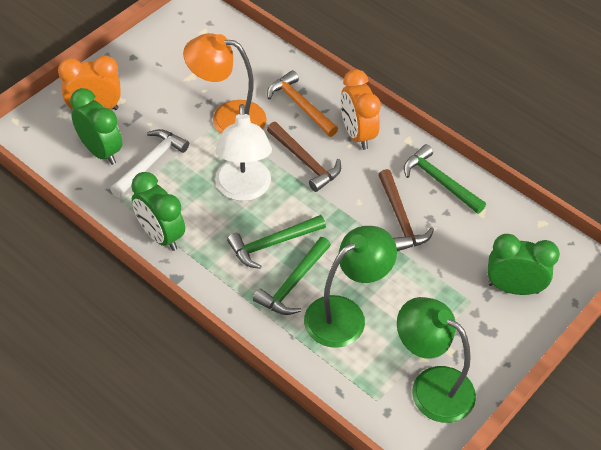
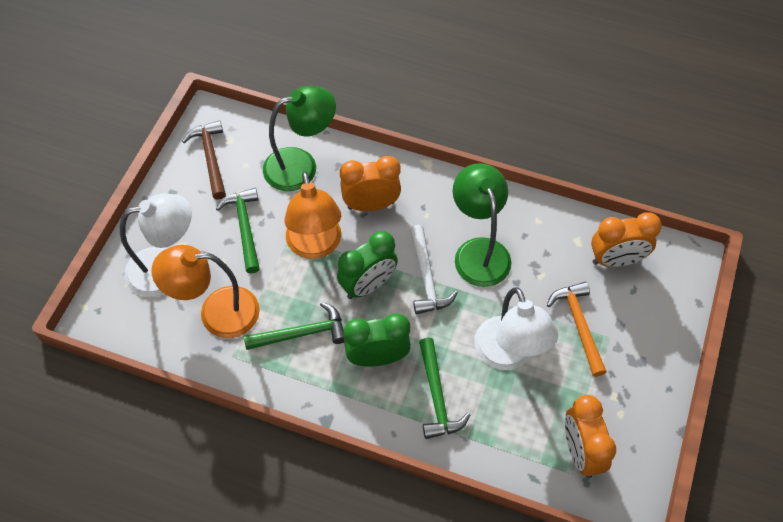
brown hammer: 2 -> 1
green clock: 3 -> 2
orange clock: 2 -> 3
orange lamp: 1 -> 2
white lamp: 1 -> 2

